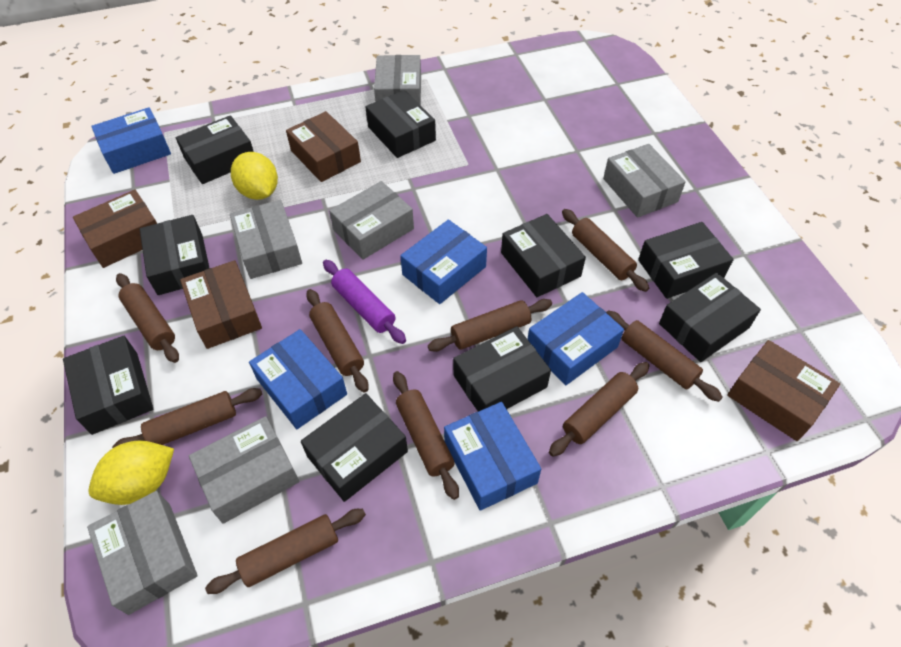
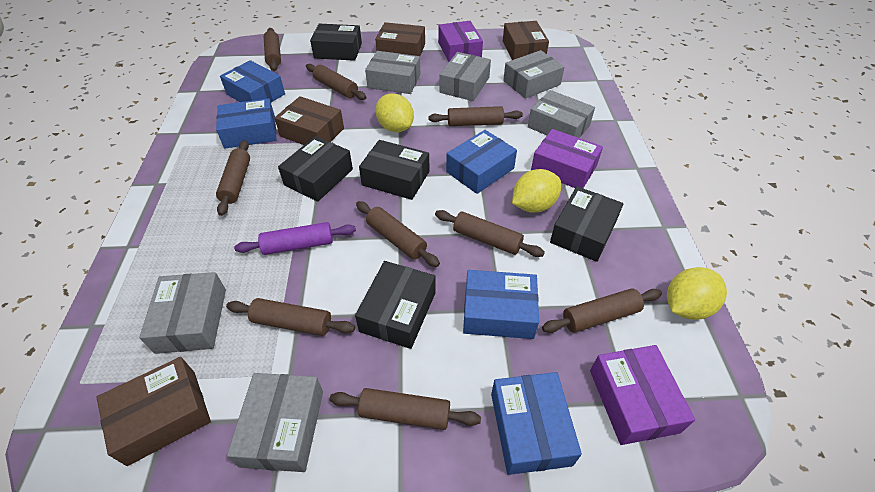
black box: 9 -> 5
purple box: 0 -> 3
yellow lemon: 2 -> 3

